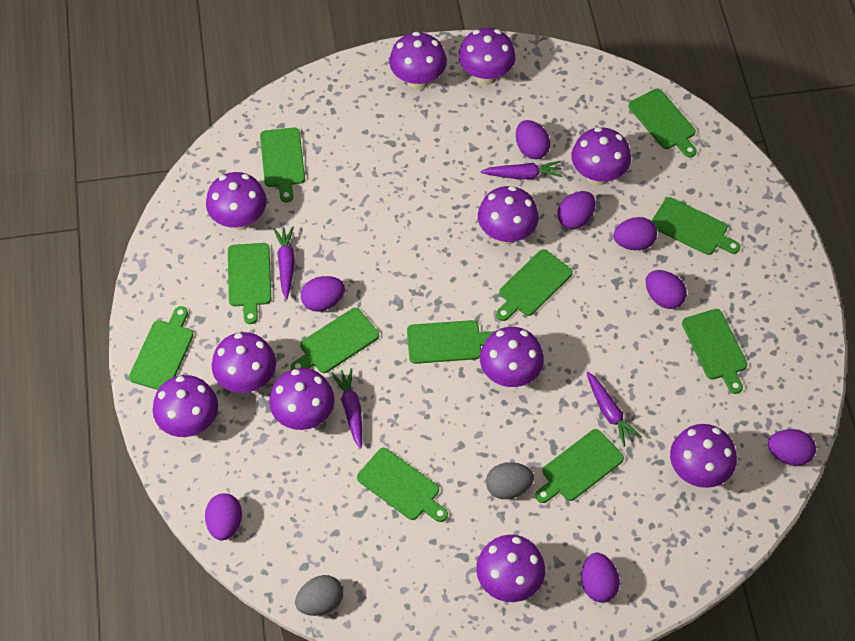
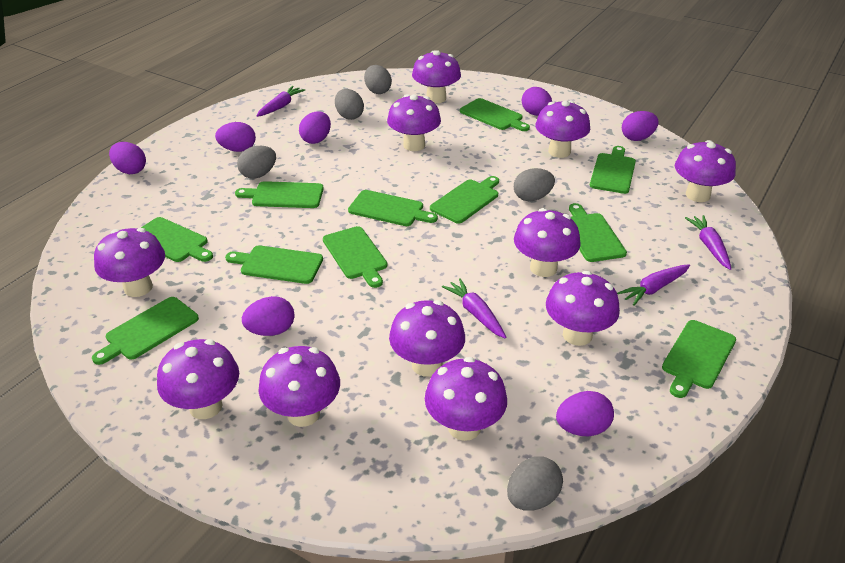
grey egg: 2 -> 5
purple egg: 8 -> 7

